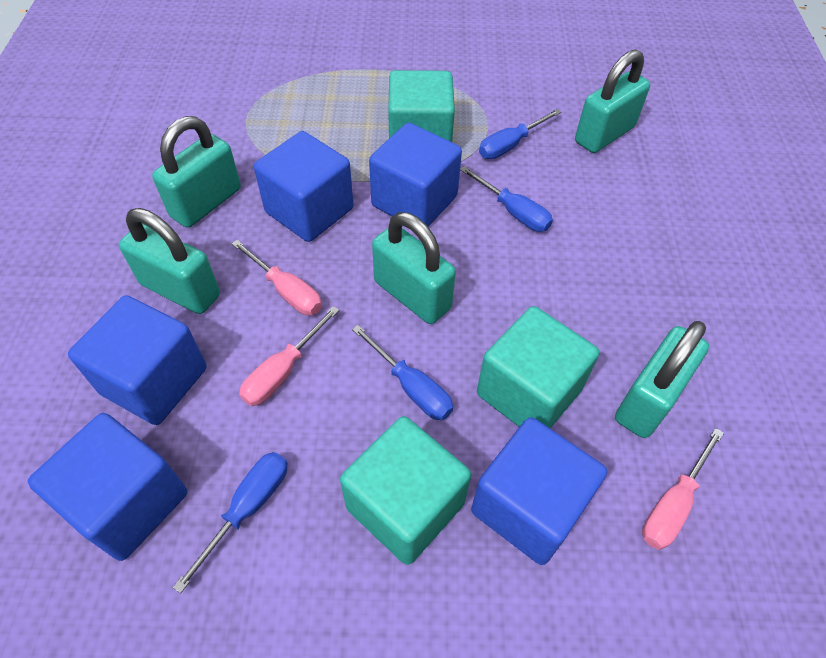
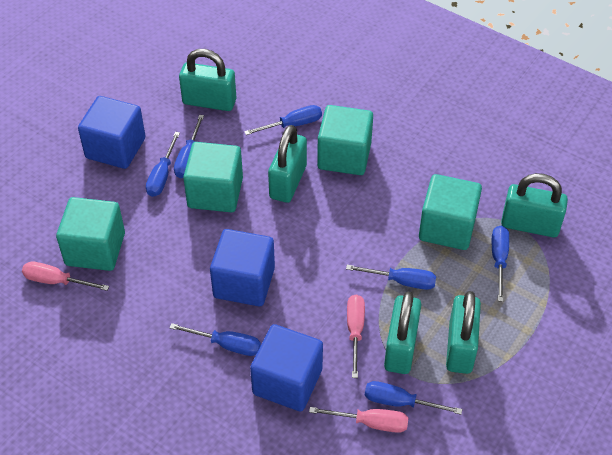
blue cube: 5 -> 3
blue screwdriver: 4 -> 7
turquoise cube: 3 -> 4

